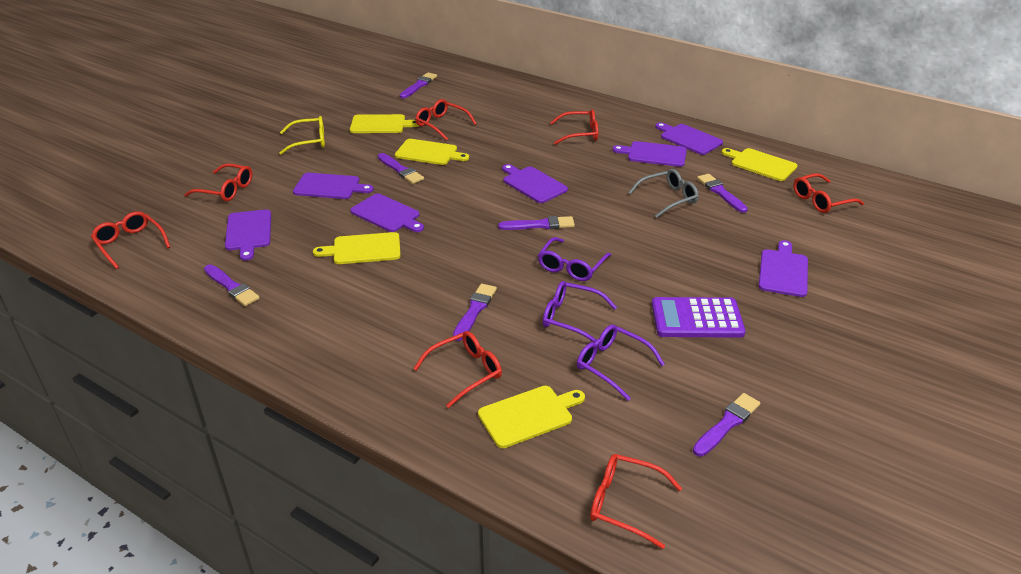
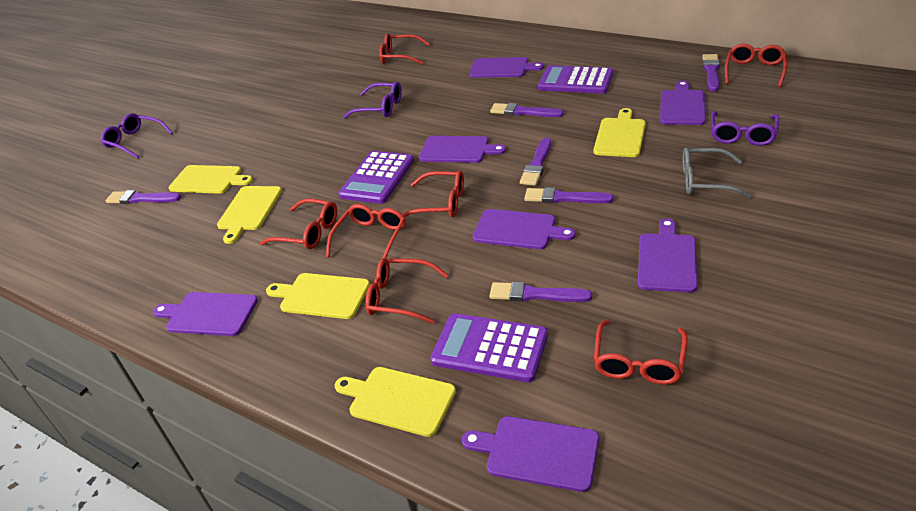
purple brush: 7 -> 6
purple calculator: 1 -> 3
yellow glasses: 1 -> 0

